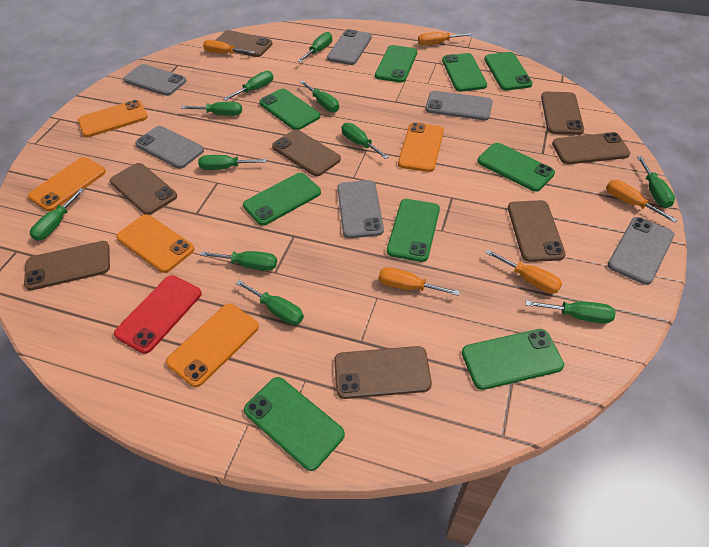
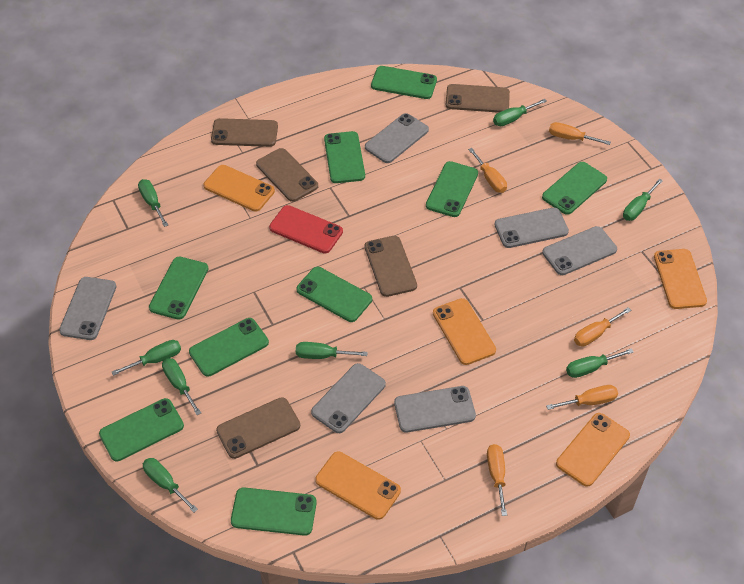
brown phone: 8 -> 5
green screwdriver: 11 -> 8

